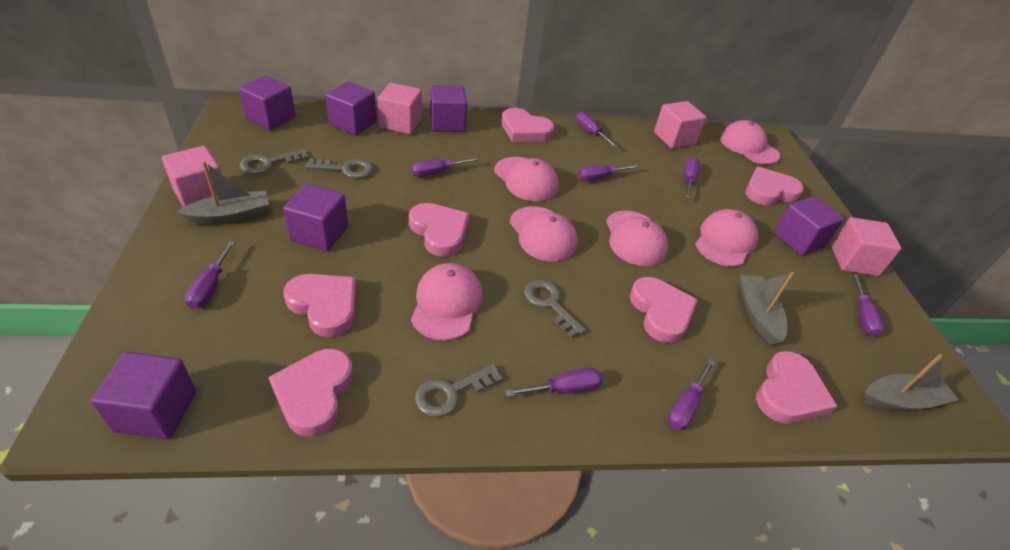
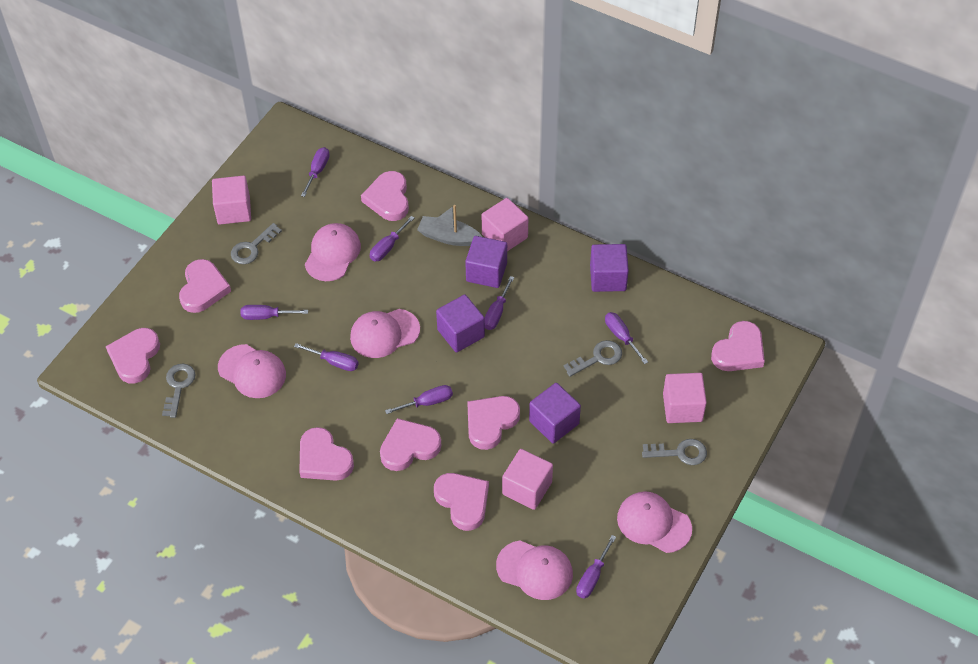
grey boat: 3 -> 1
pink cap: 6 -> 5
pink heart: 7 -> 8
purple cube: 6 -> 4

